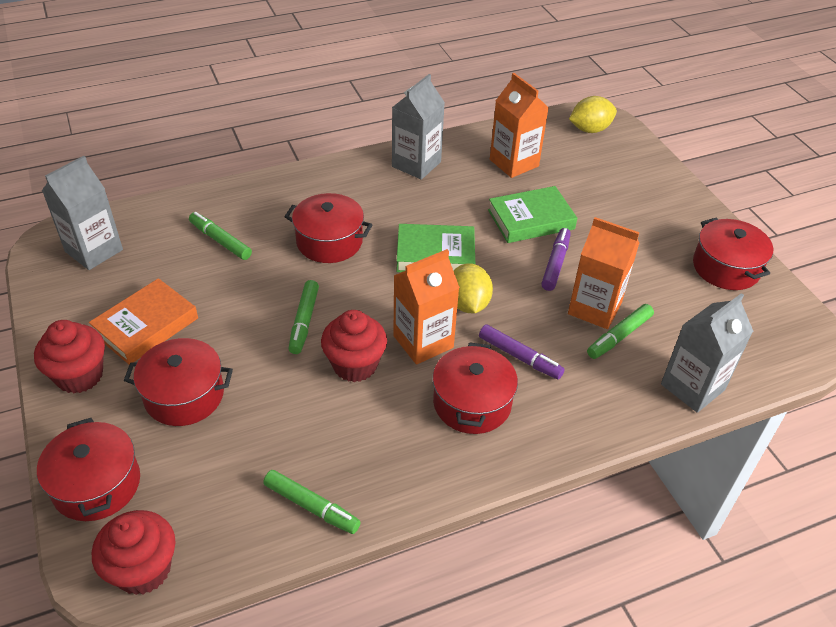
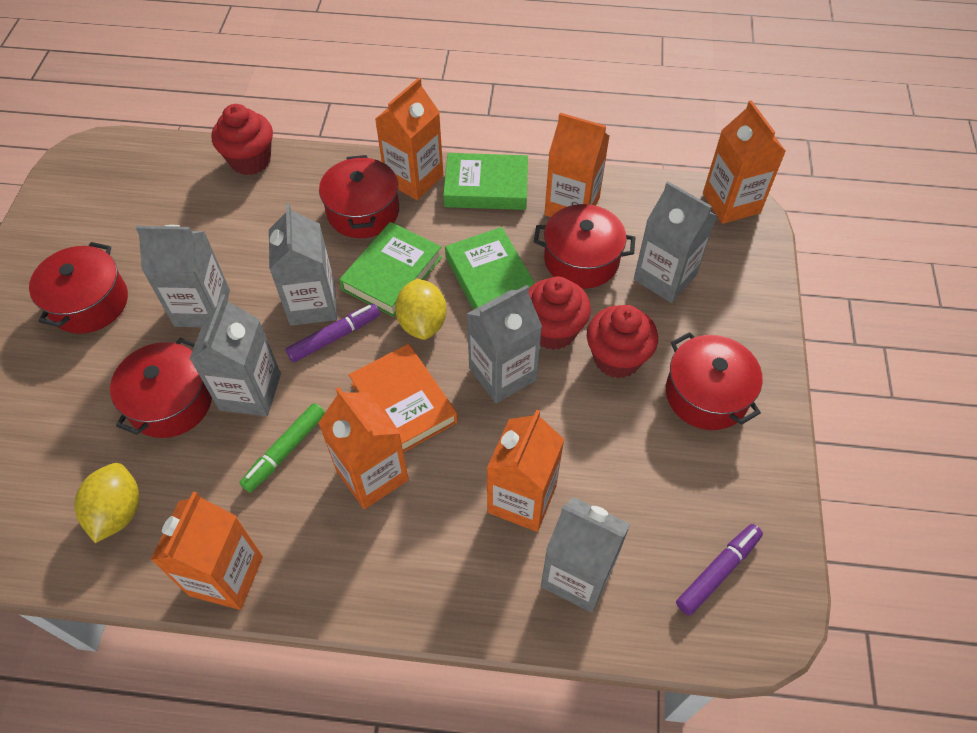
green book: 2 -> 3
green marker: 4 -> 1
grey carton: 3 -> 6
orange carton: 3 -> 6

